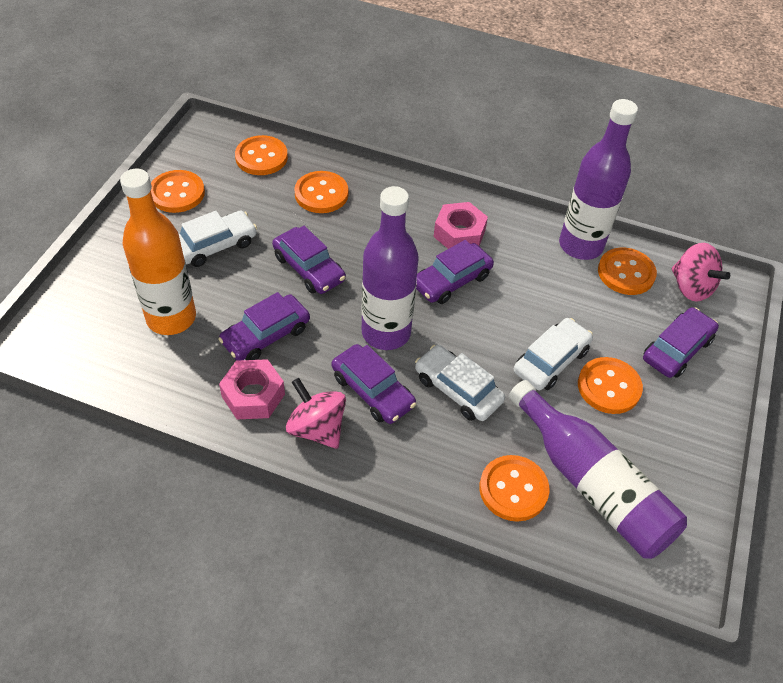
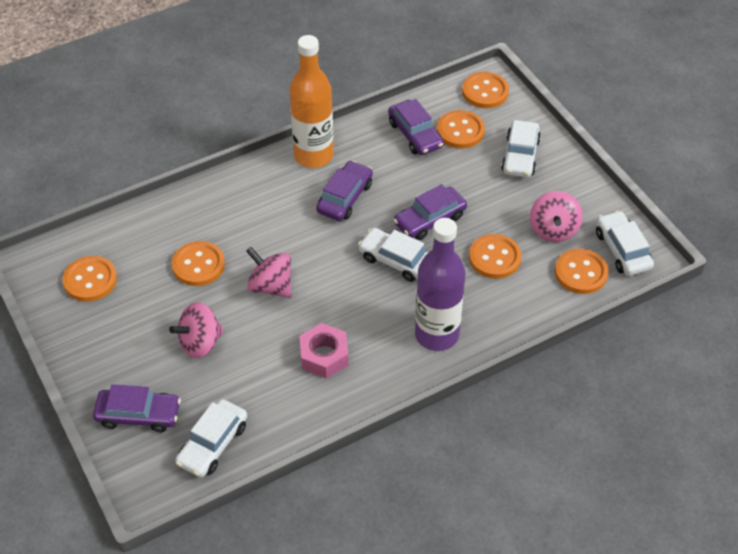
pink nut: 2 -> 1
pink spinning top: 2 -> 3
purple bottle: 3 -> 1
purple car: 5 -> 4
white car: 3 -> 4

